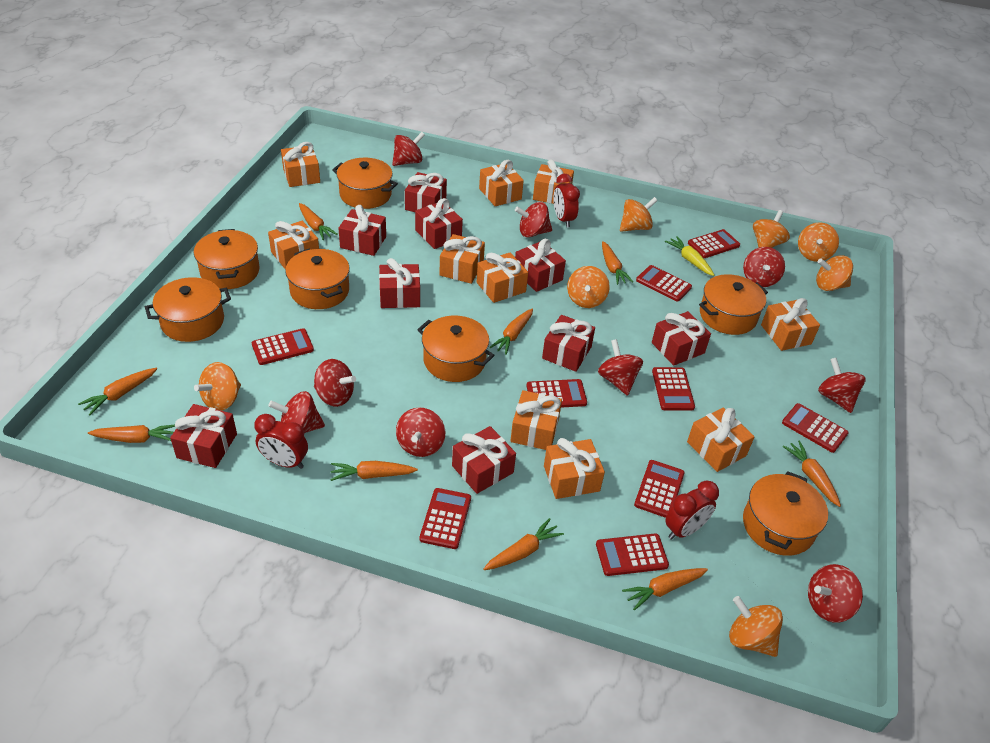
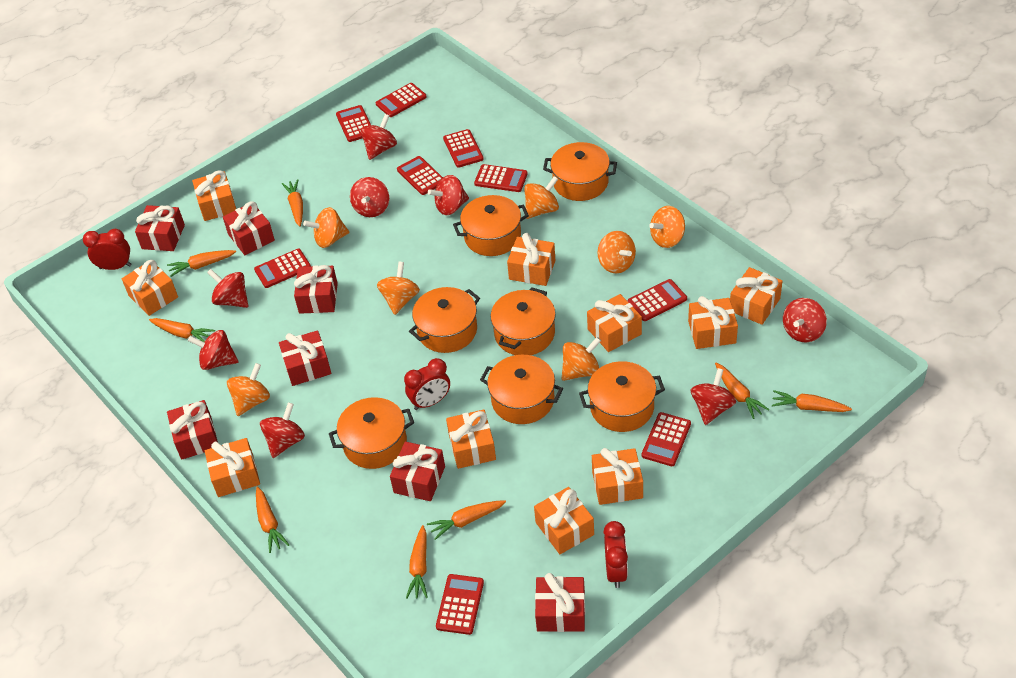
orange carrot: 9 -> 8
red gift: 9 -> 7
red spinning top: 9 -> 8
yellow carrot: 1 -> 0

